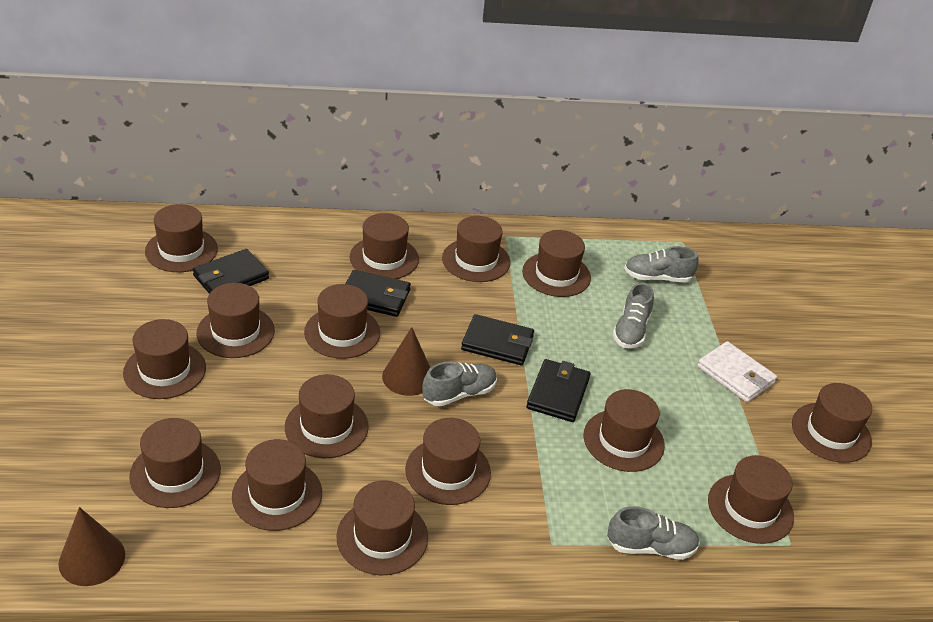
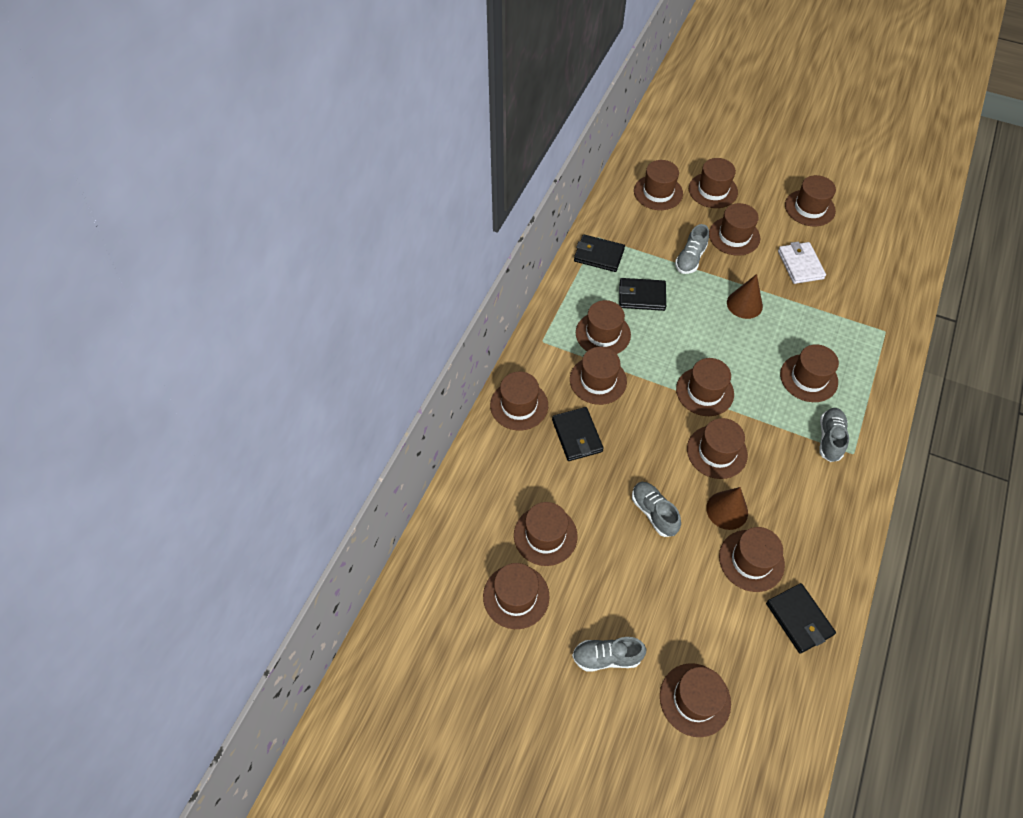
brown hat: 15 -> 14

